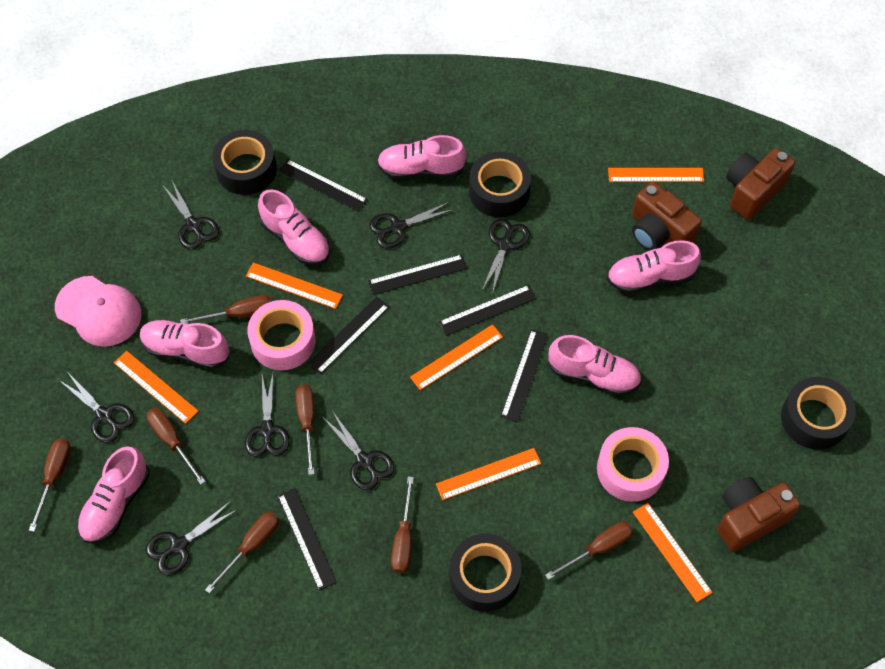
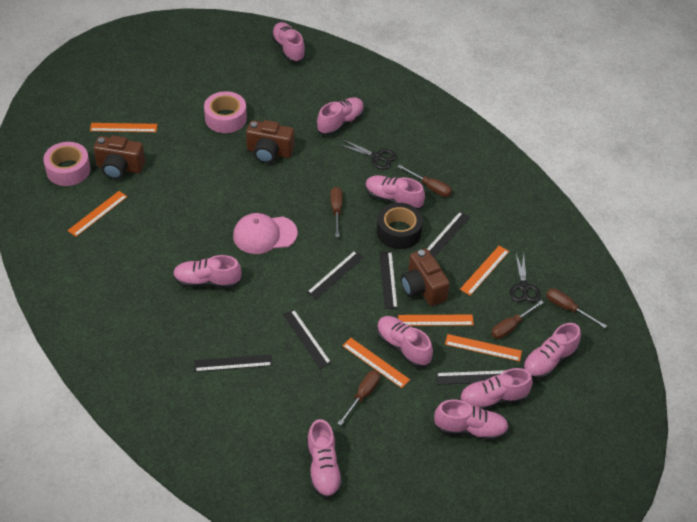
black scissors: 7 -> 2
black tape: 4 -> 1
brown screwdriver: 7 -> 5
pink shoe: 6 -> 9

